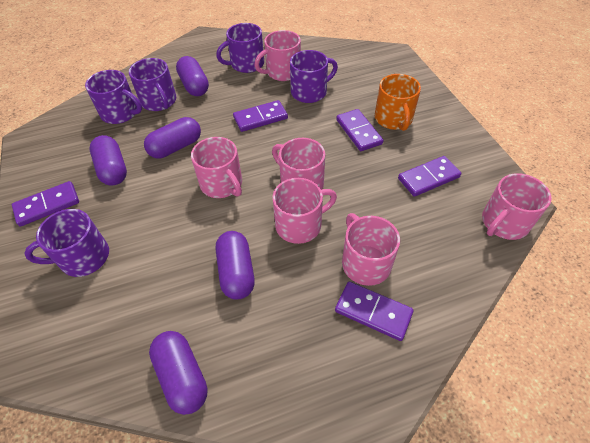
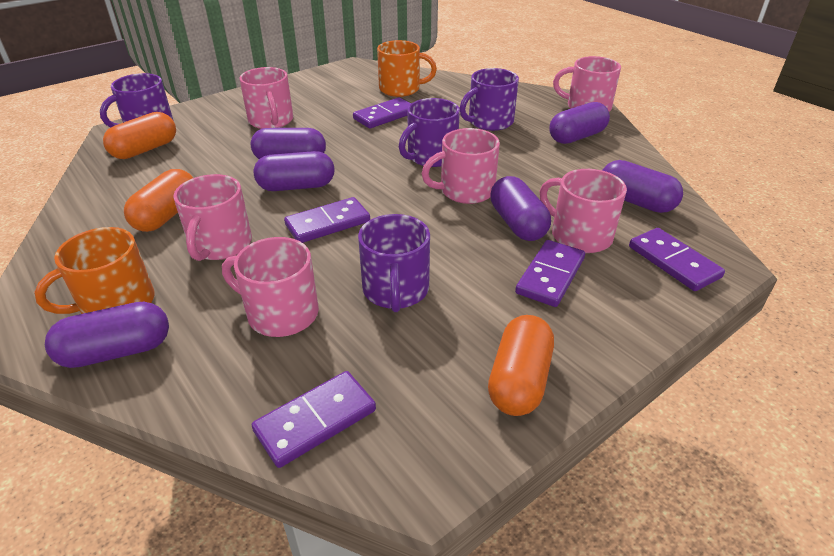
orange capsule: 0 -> 3
orange mug: 1 -> 2
purple capsule: 5 -> 6
purple mug: 5 -> 4

